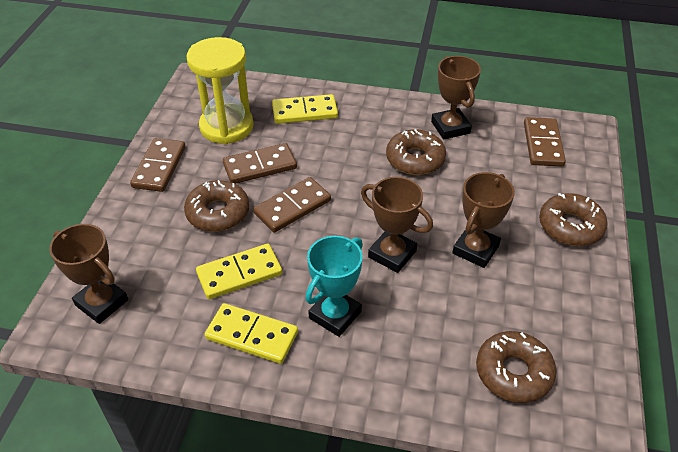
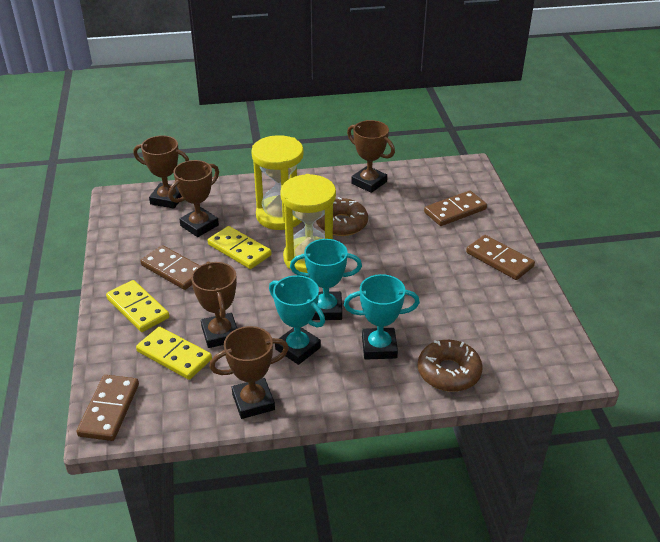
brown donut: 4 -> 2
brown trophy: 4 -> 5
turquoise trophy: 1 -> 3
yellow hourglass: 1 -> 2

